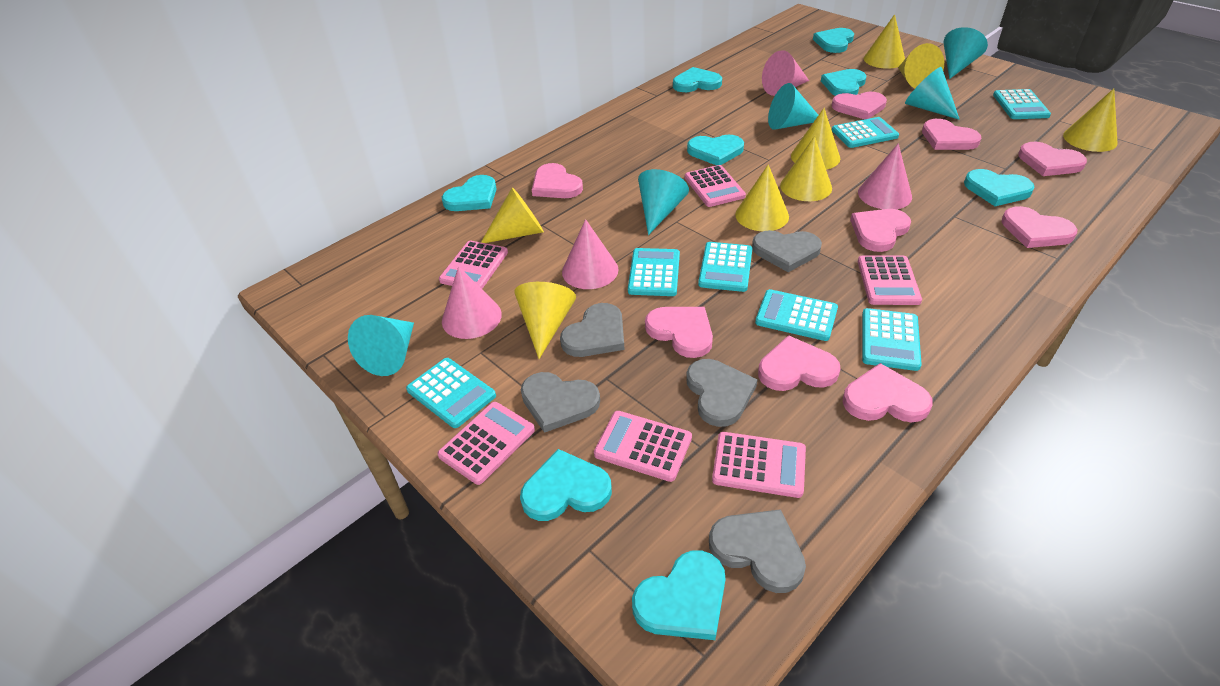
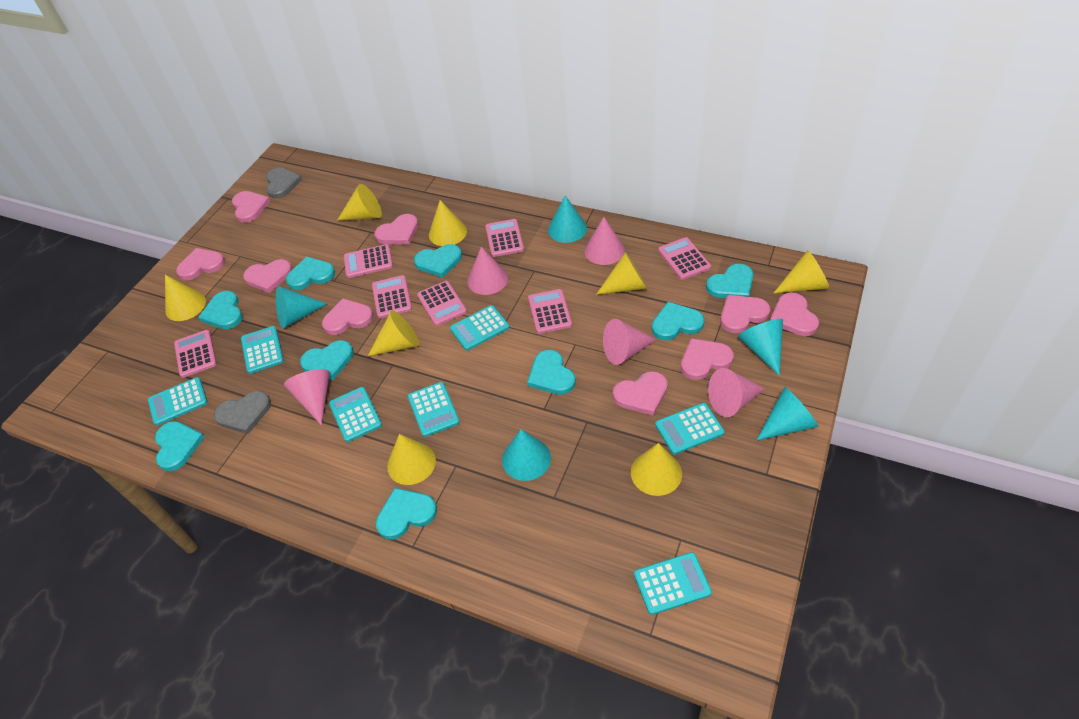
grey heart: 5 -> 2
pink calculator: 6 -> 7
pink cone: 4 -> 5
turquoise heart: 8 -> 9

